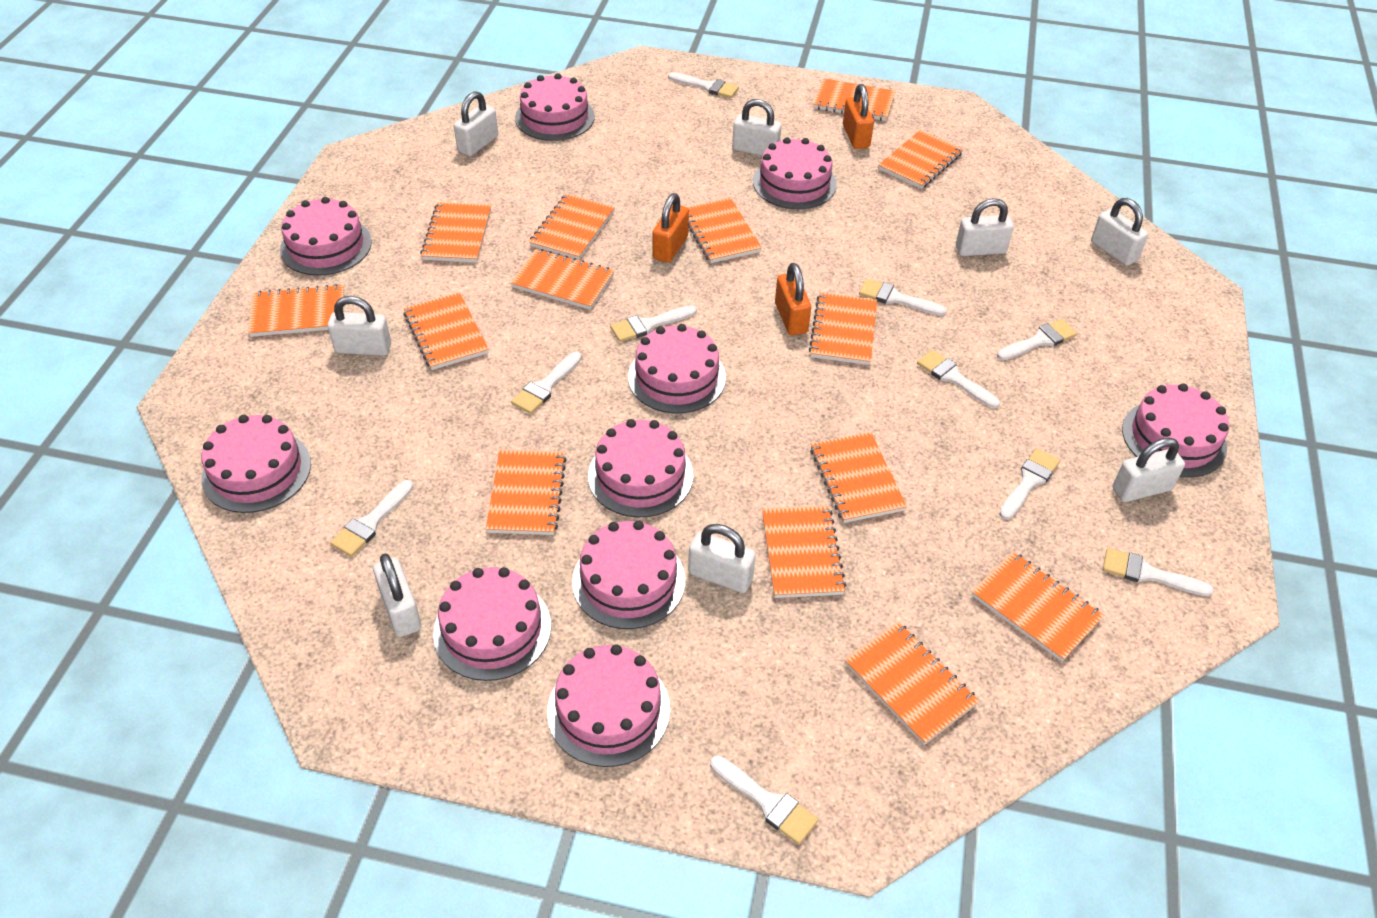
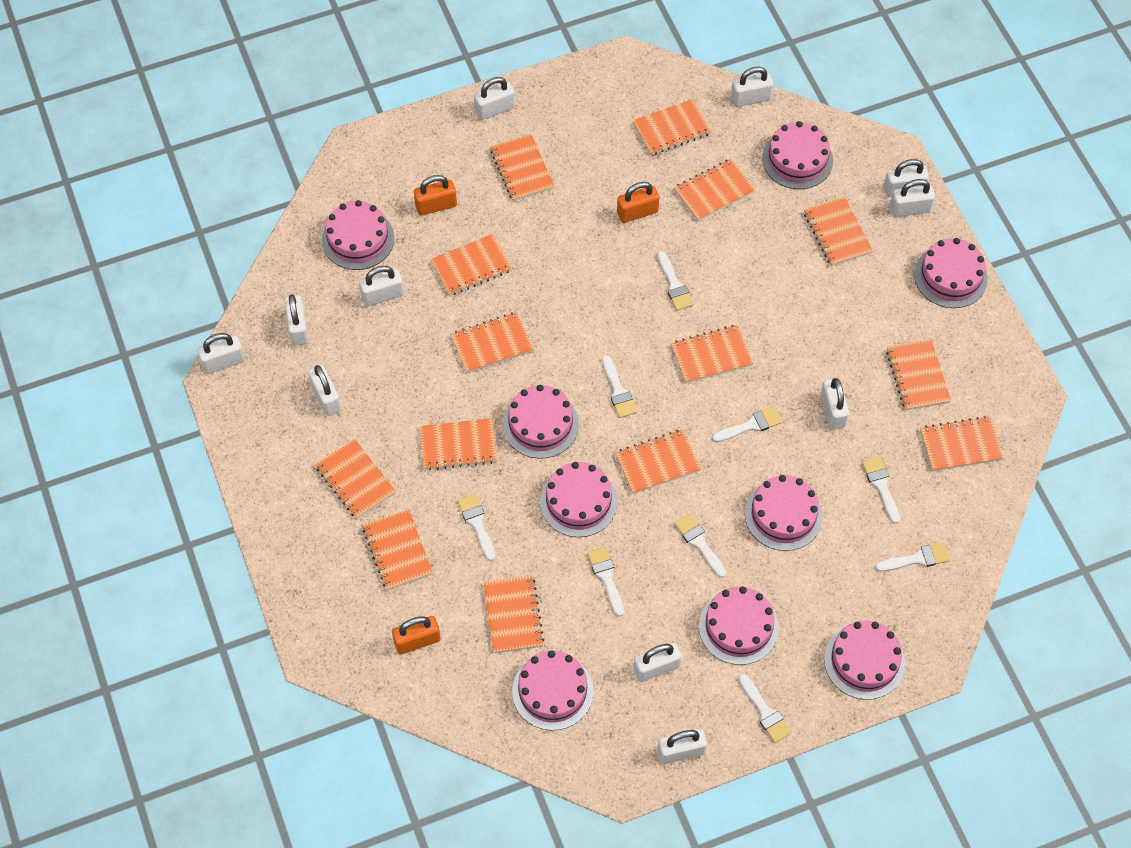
pink cake: 10 -> 9
white brush: 10 -> 9
white padlock: 8 -> 11

